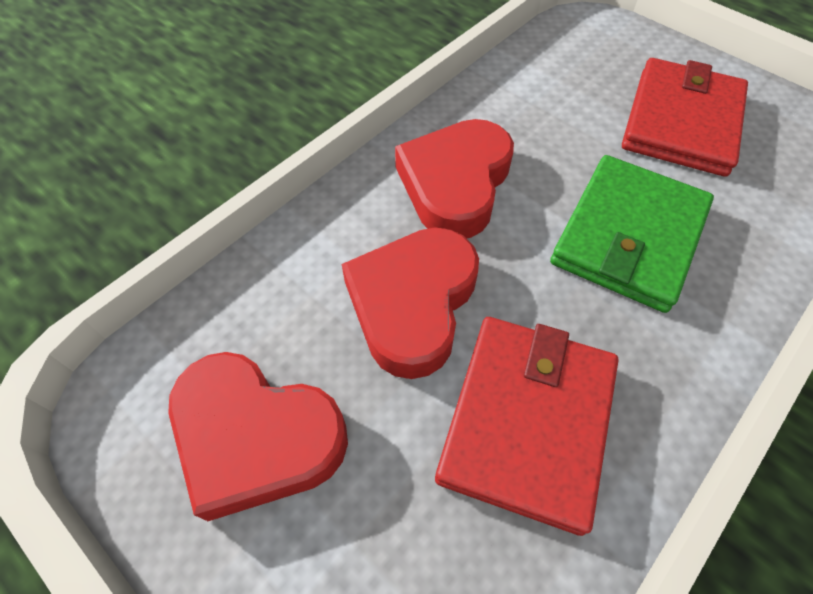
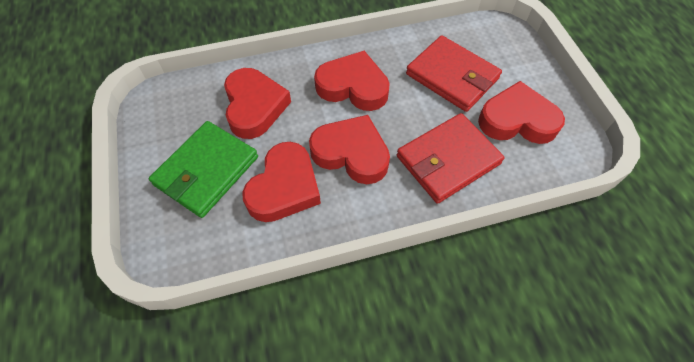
red heart: 3 -> 5

